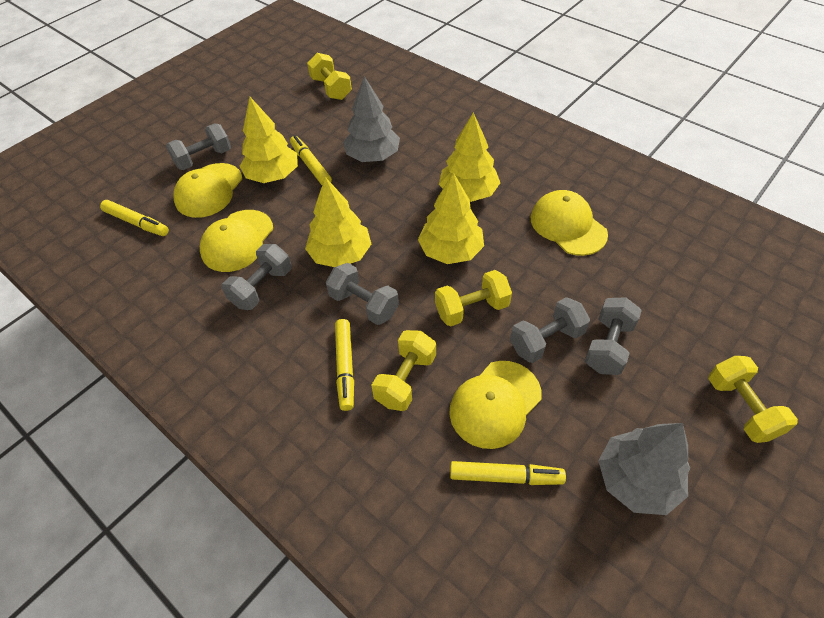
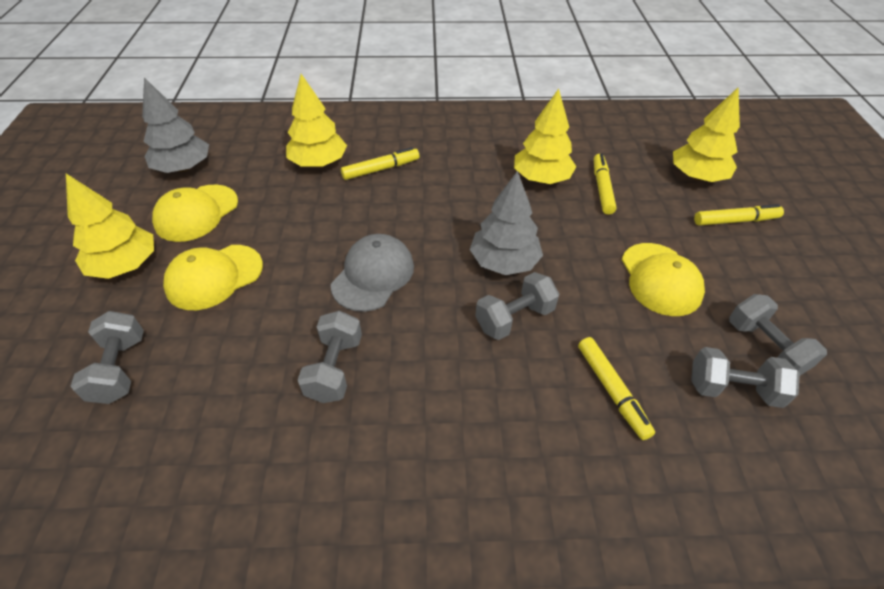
grey cap: 0 -> 1
yellow cap: 4 -> 3
yellow dumbbell: 4 -> 0

